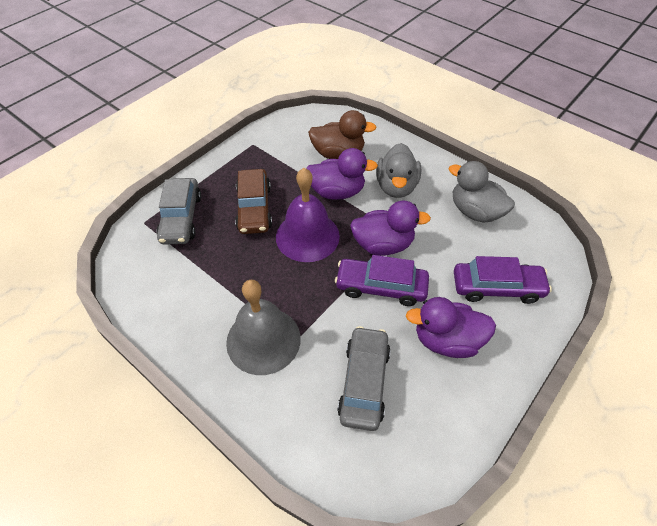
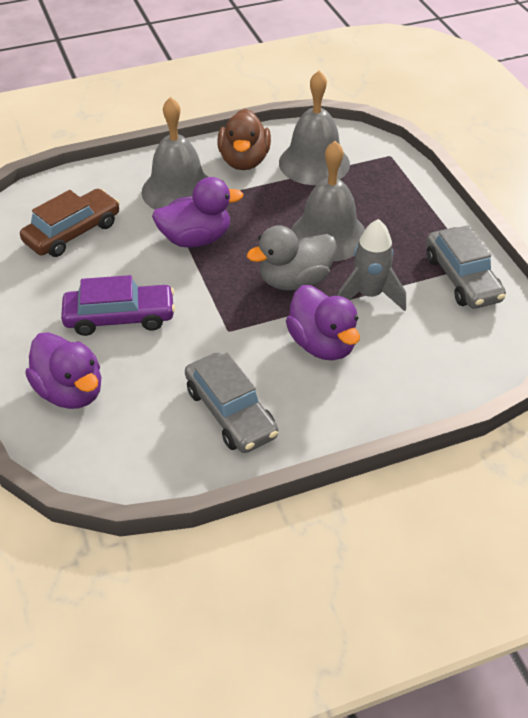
grey bell: 1 -> 3
grey duck: 2 -> 1
grey rocket: 0 -> 1
purple bell: 1 -> 0
purple car: 2 -> 1

